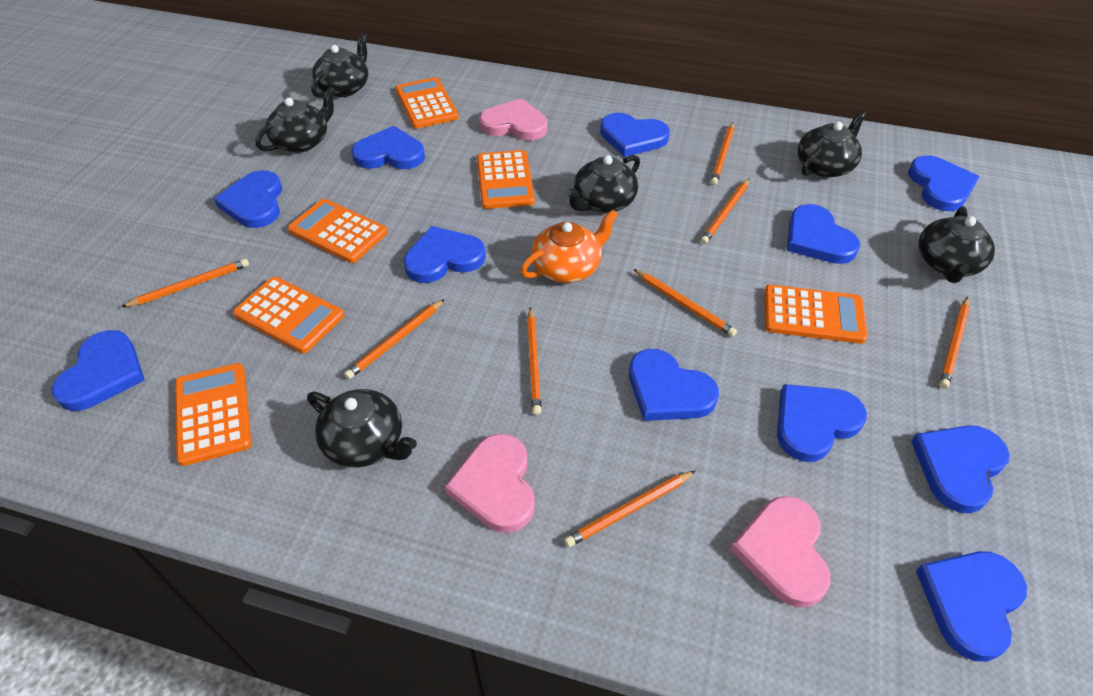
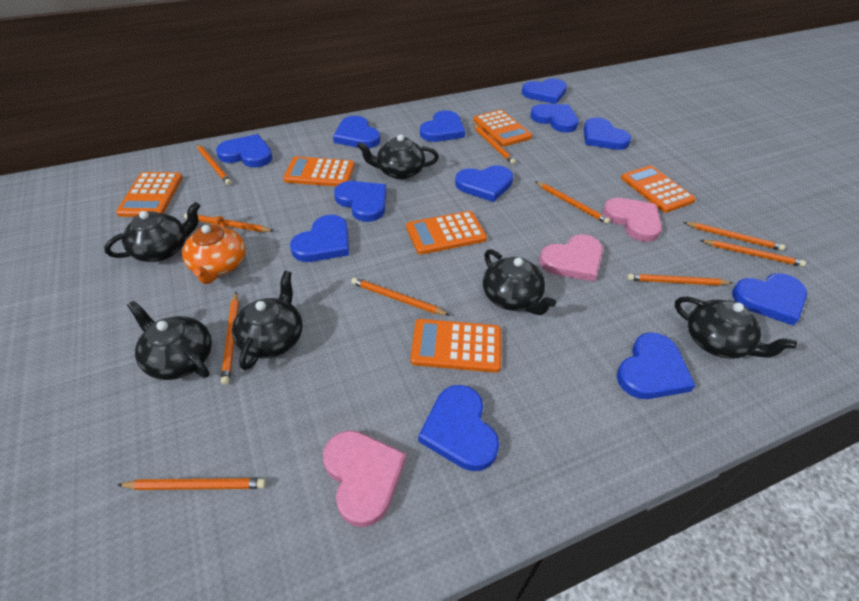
blue heart: 11 -> 12
orange pencil: 8 -> 10

